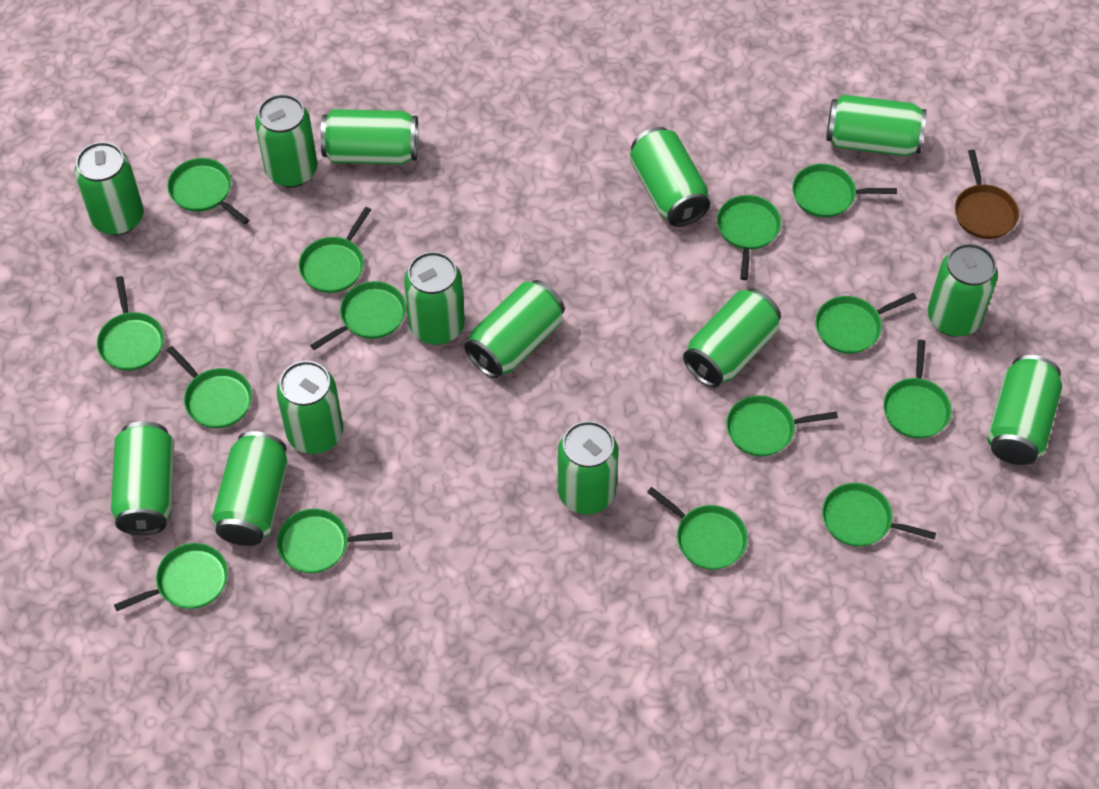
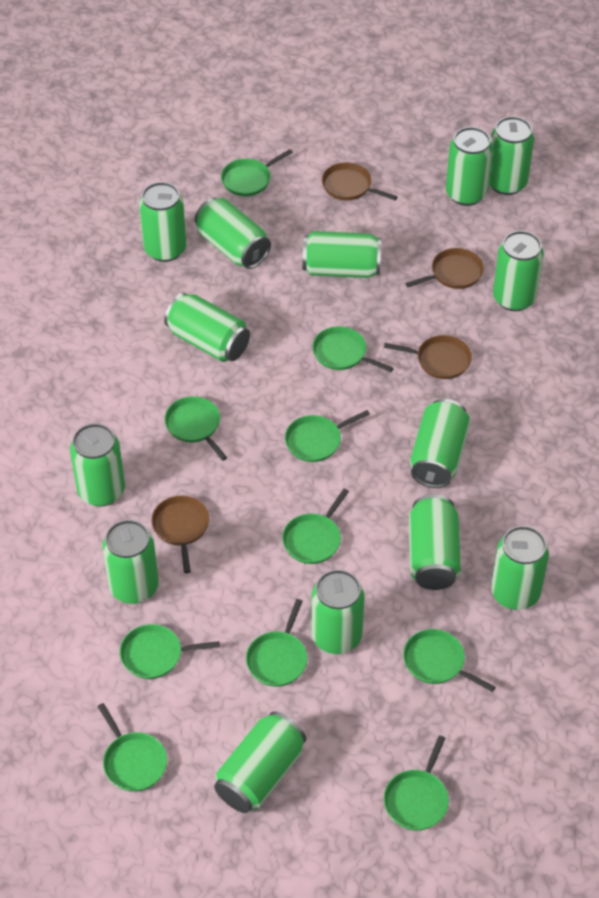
brown pan: 1 -> 4
green pan: 14 -> 10

